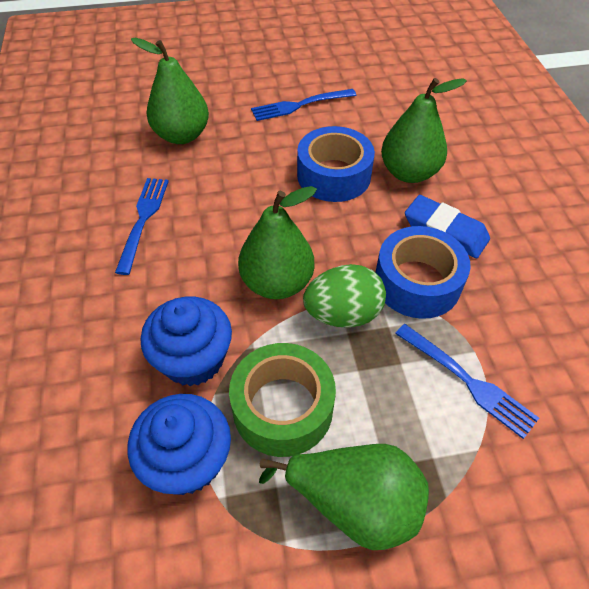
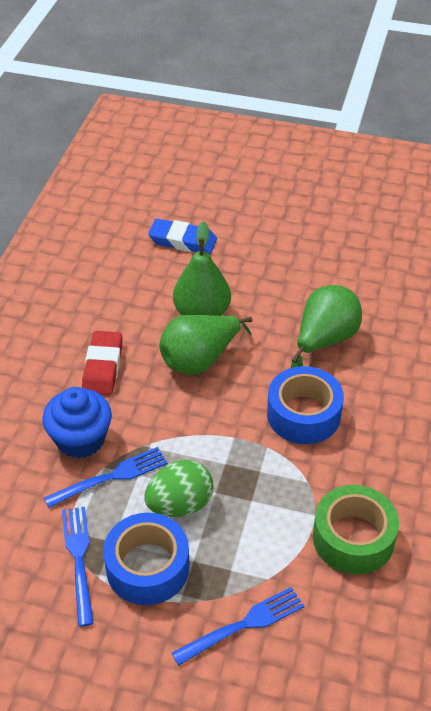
blue cupcake: 2 -> 1
green pear: 4 -> 3
red eraser: 0 -> 1

